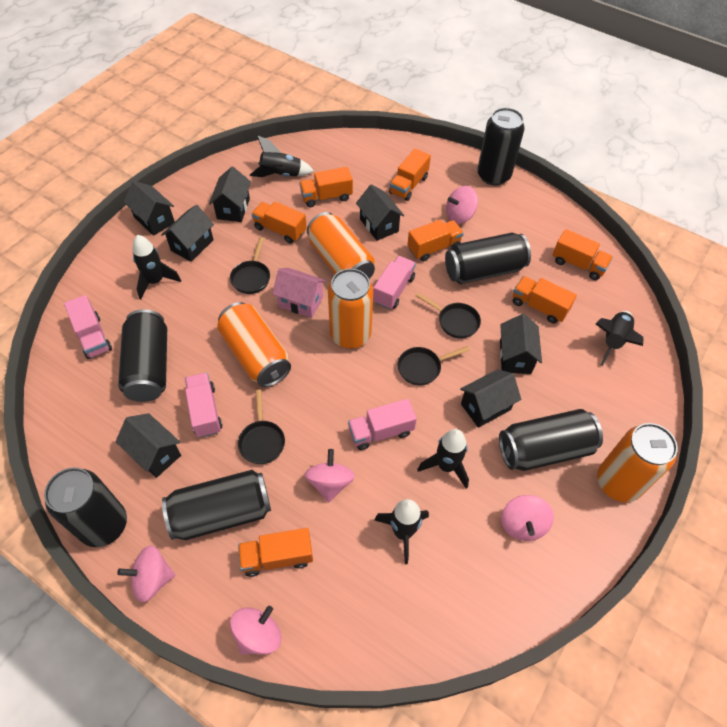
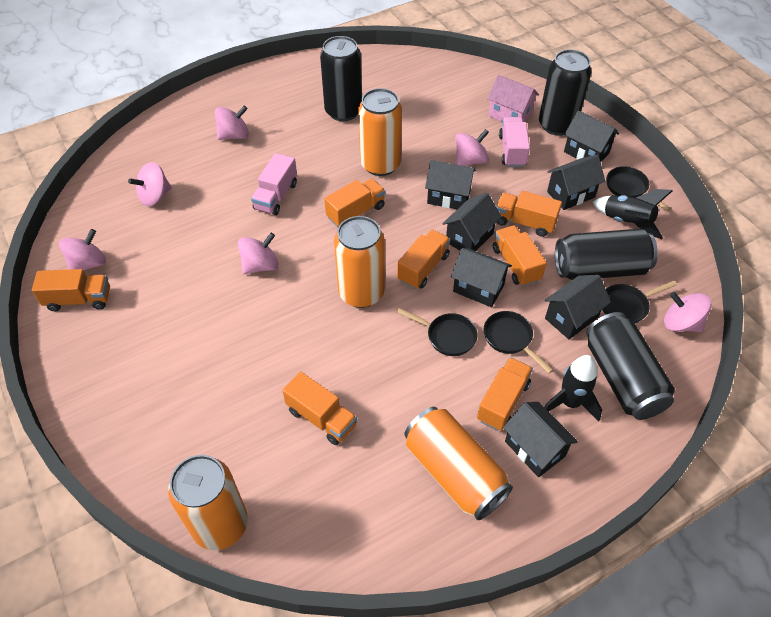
black can: 6 -> 4
black rocket: 5 -> 2
pink spinning top: 5 -> 6
pink truck: 4 -> 2

